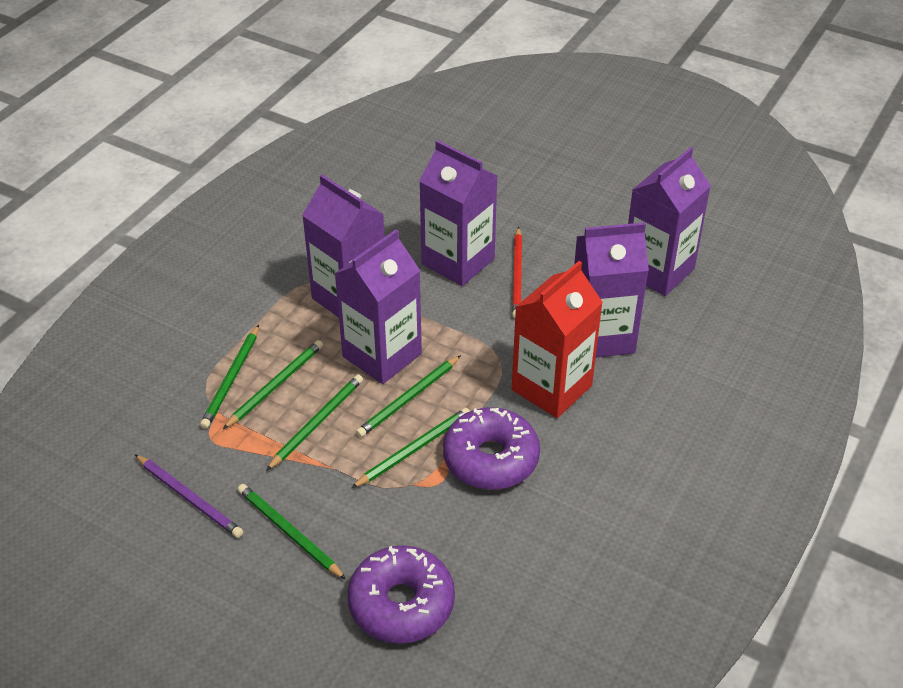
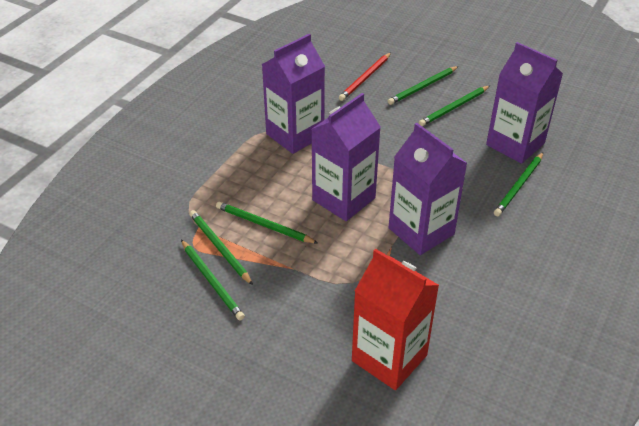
purple carton: 5 -> 4
purple donut: 2 -> 0
purple pencil: 1 -> 0

